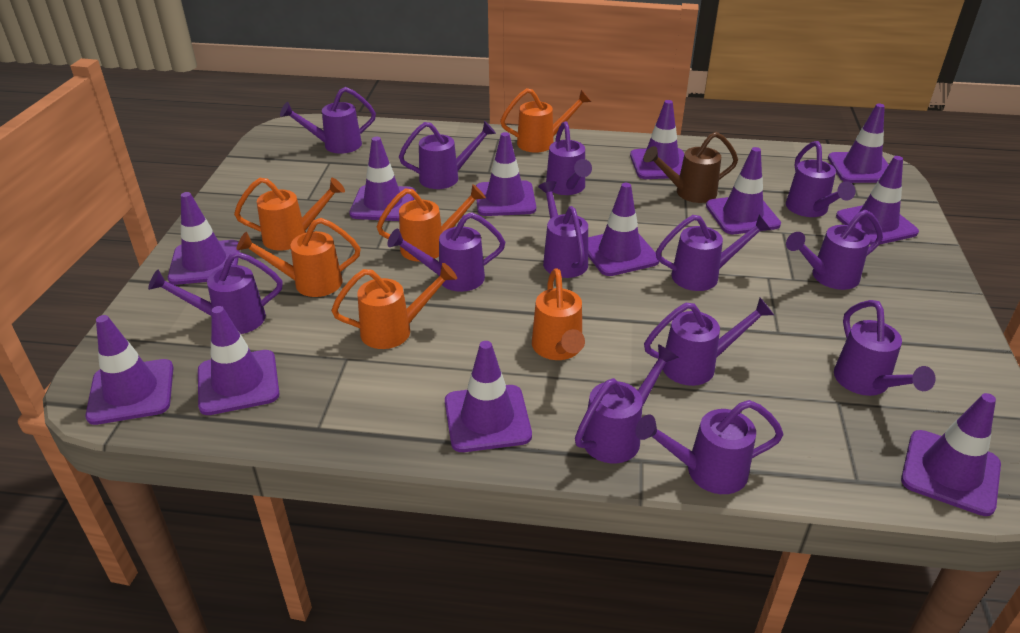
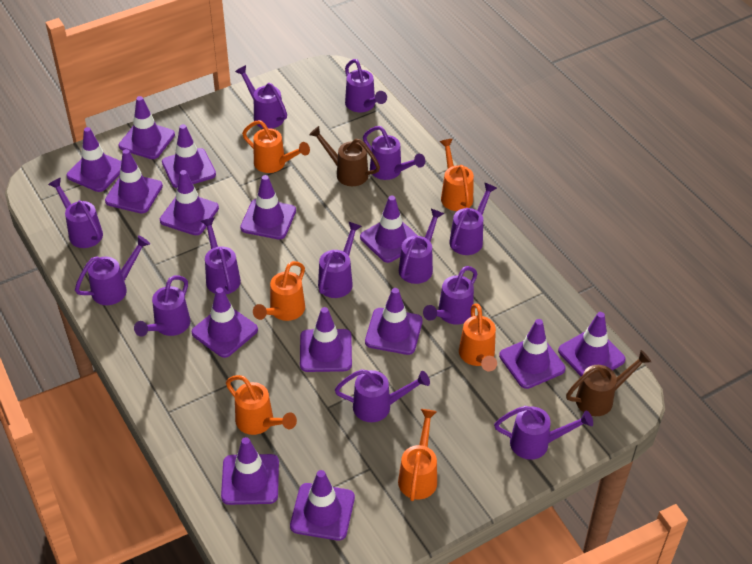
brown watering can: 1 -> 2
purple traffic cone: 12 -> 14

